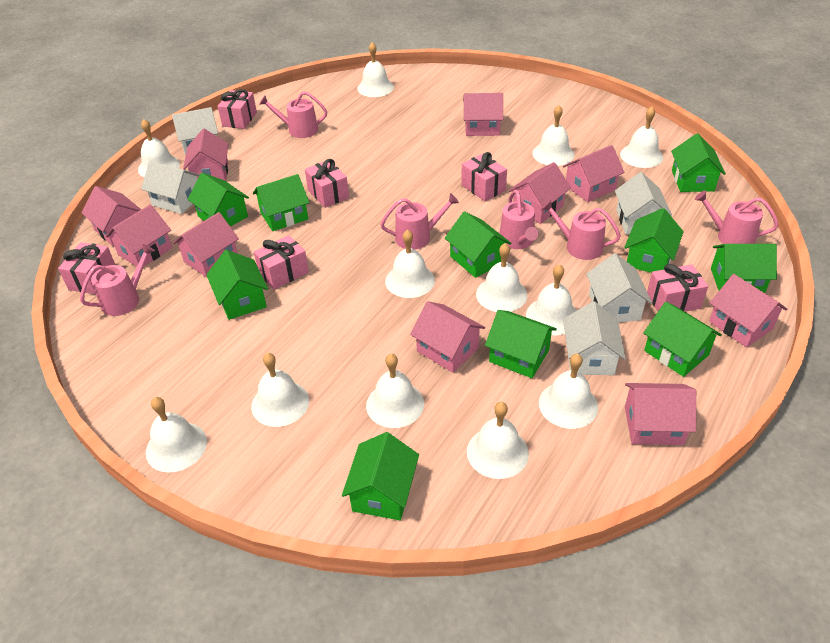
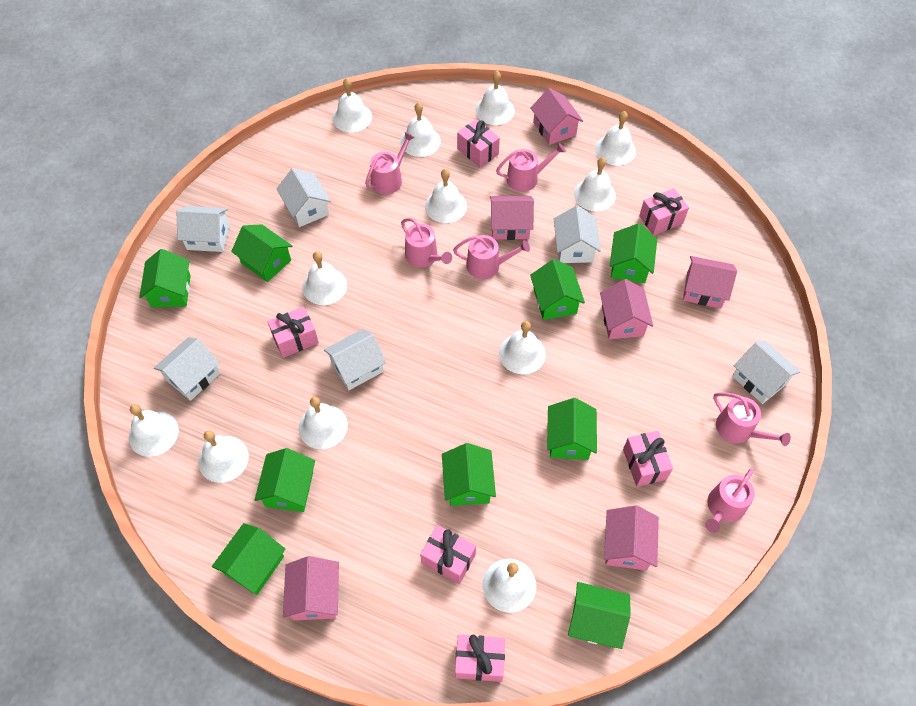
green house: 10 -> 9
pink house: 10 -> 6
white house: 5 -> 6

